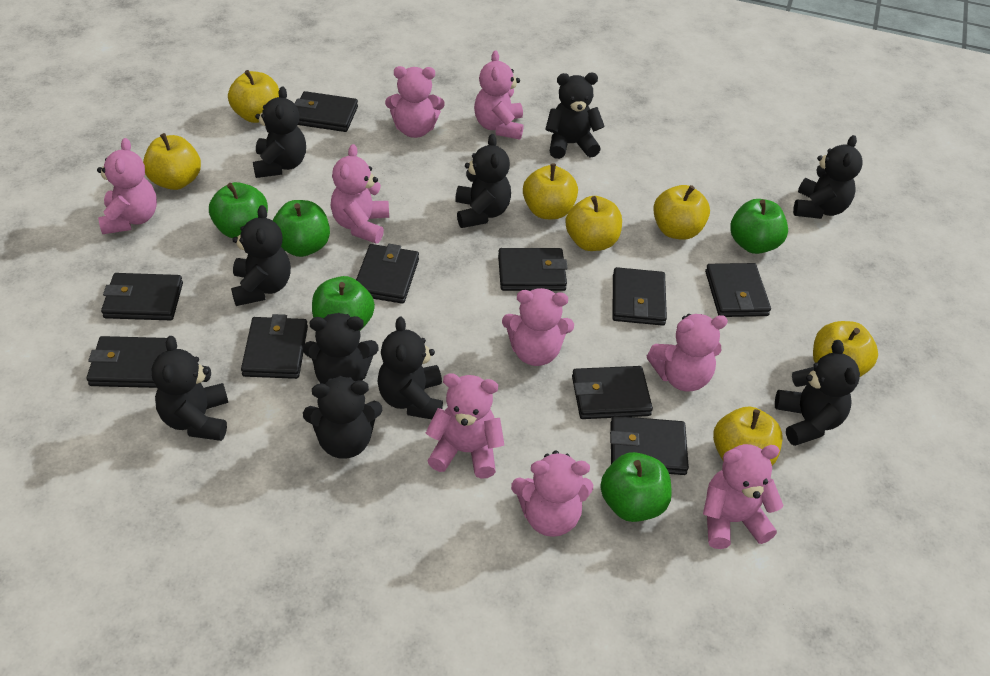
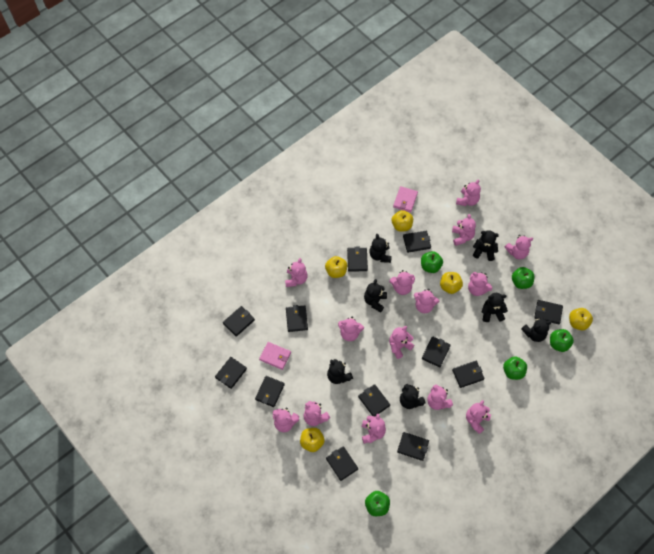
black teddy bear: 10 -> 7
black wallet: 10 -> 12
pink teddy bear: 9 -> 14
pink wallet: 0 -> 2
yellow apple: 7 -> 5

